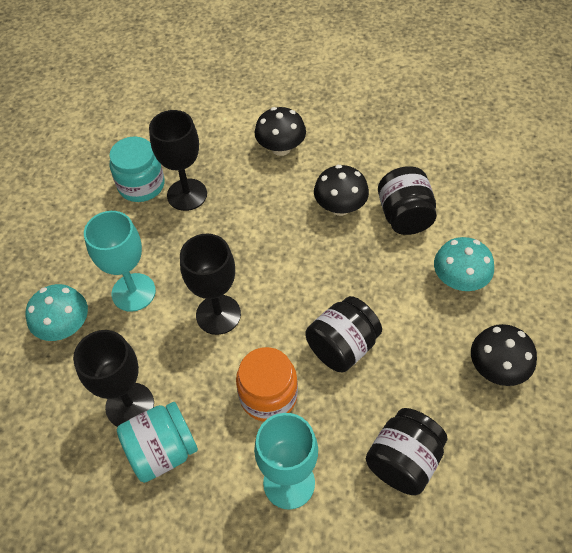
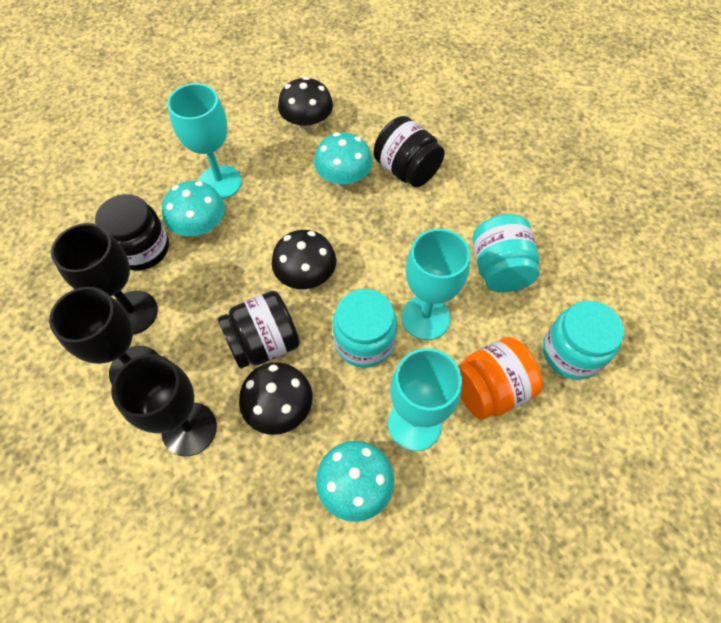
turquoise goblet: 2 -> 3
turquoise jar: 2 -> 3
turquoise mushroom: 2 -> 3

